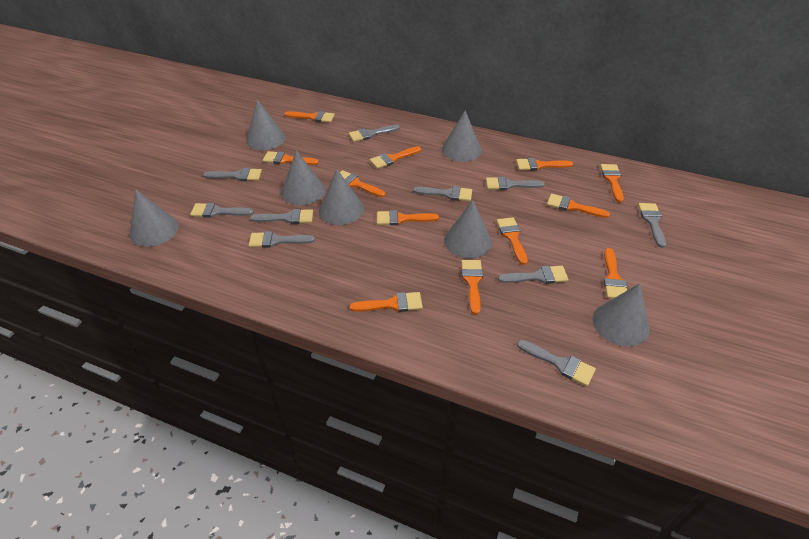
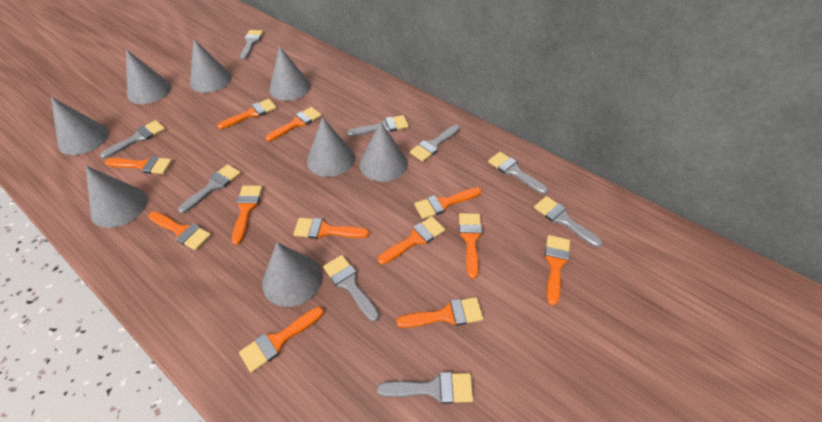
grey brush: 10 -> 9
grey cone: 7 -> 8

